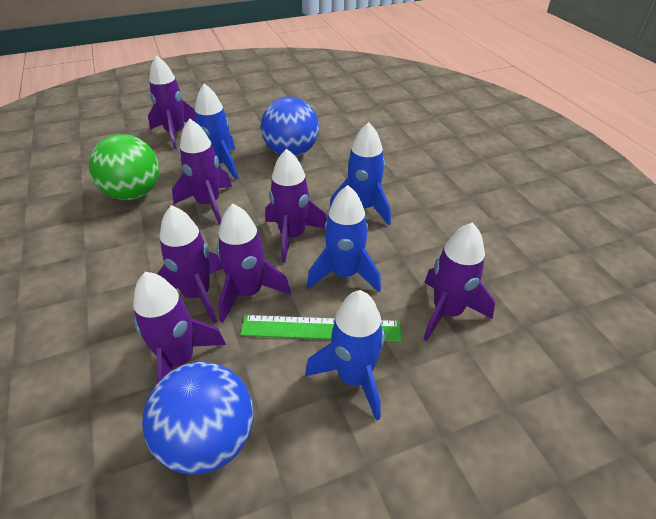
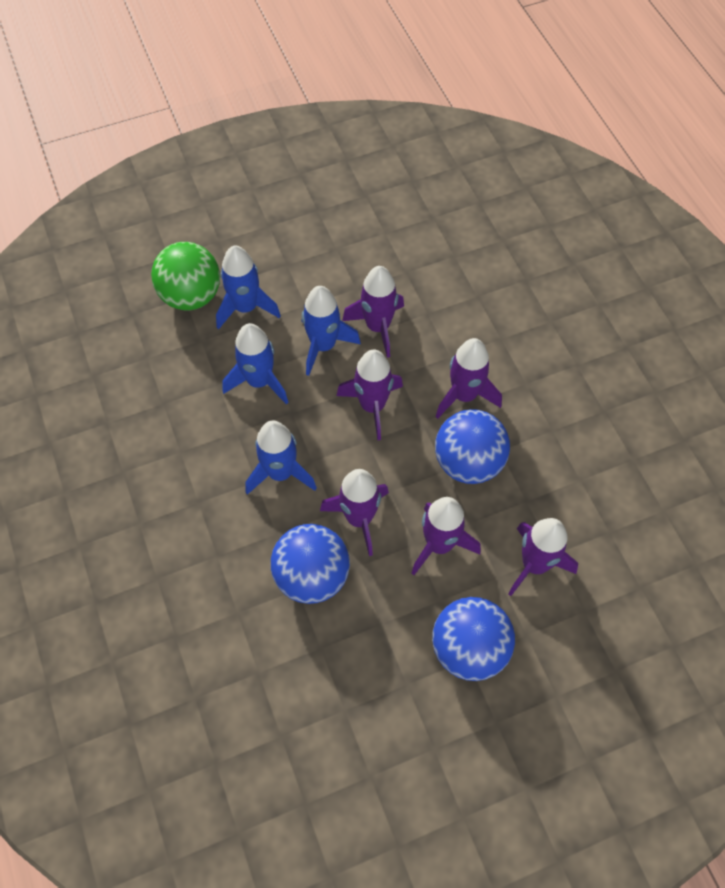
blue ball: 2 -> 3
green ruler: 1 -> 0
purple rocket: 7 -> 6

